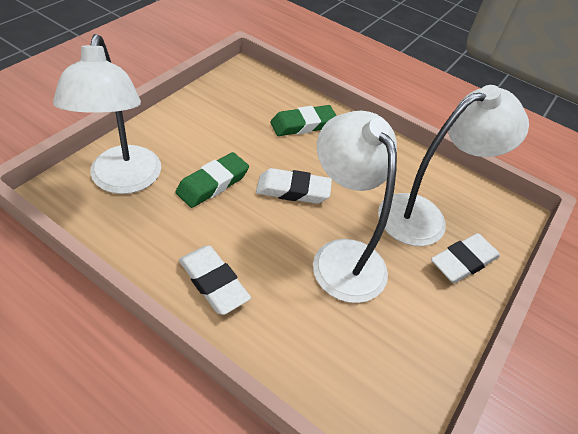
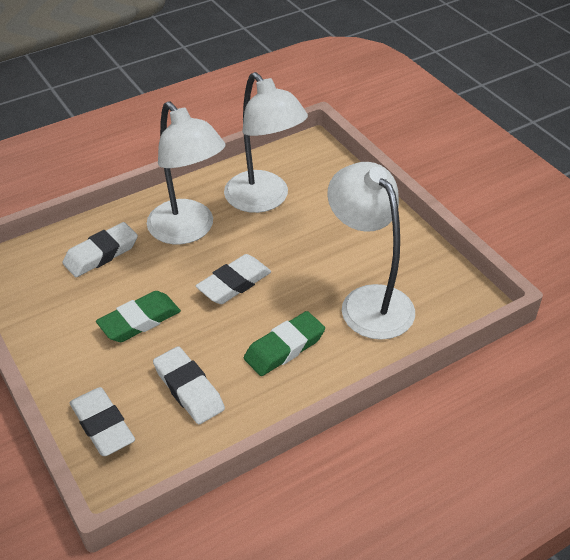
white eraser: 3 -> 4

